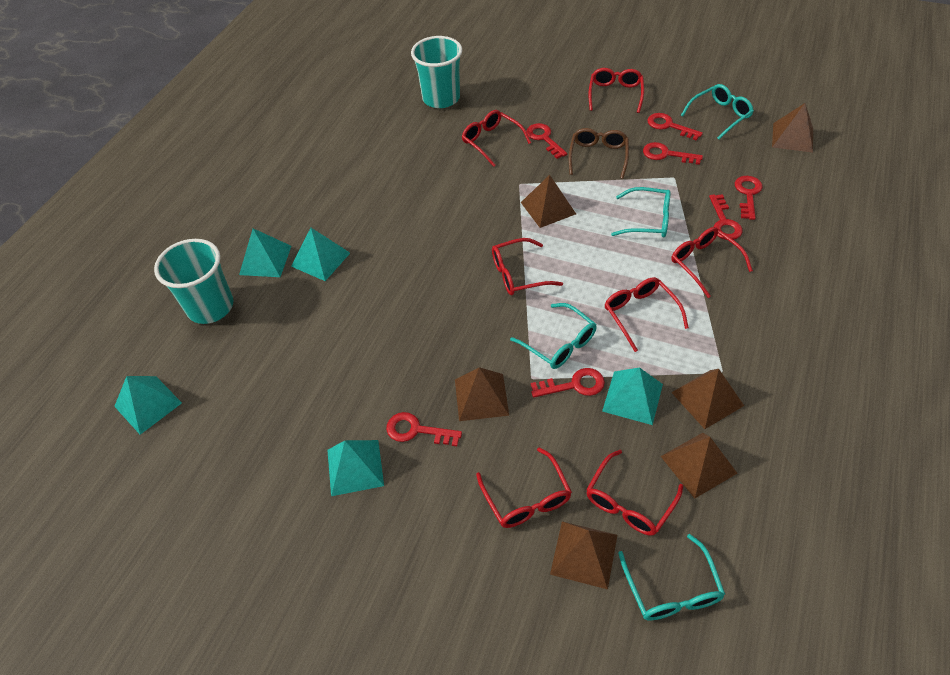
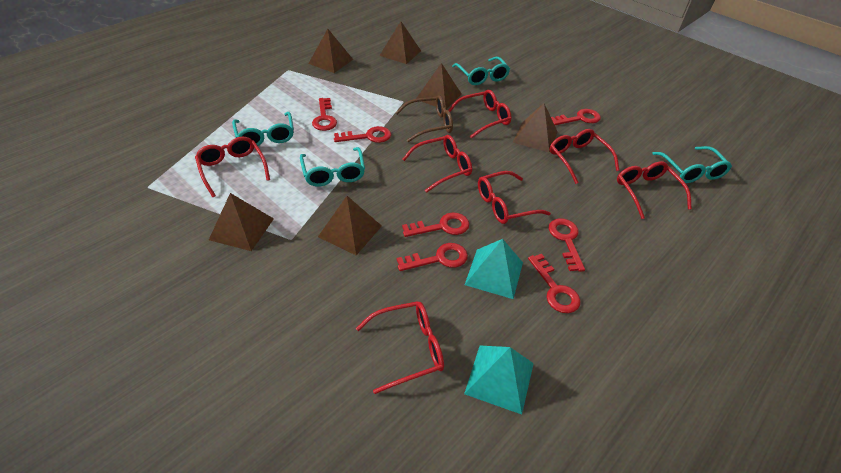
turquoise cup: 2 -> 0
turquoise pyramid: 5 -> 2

